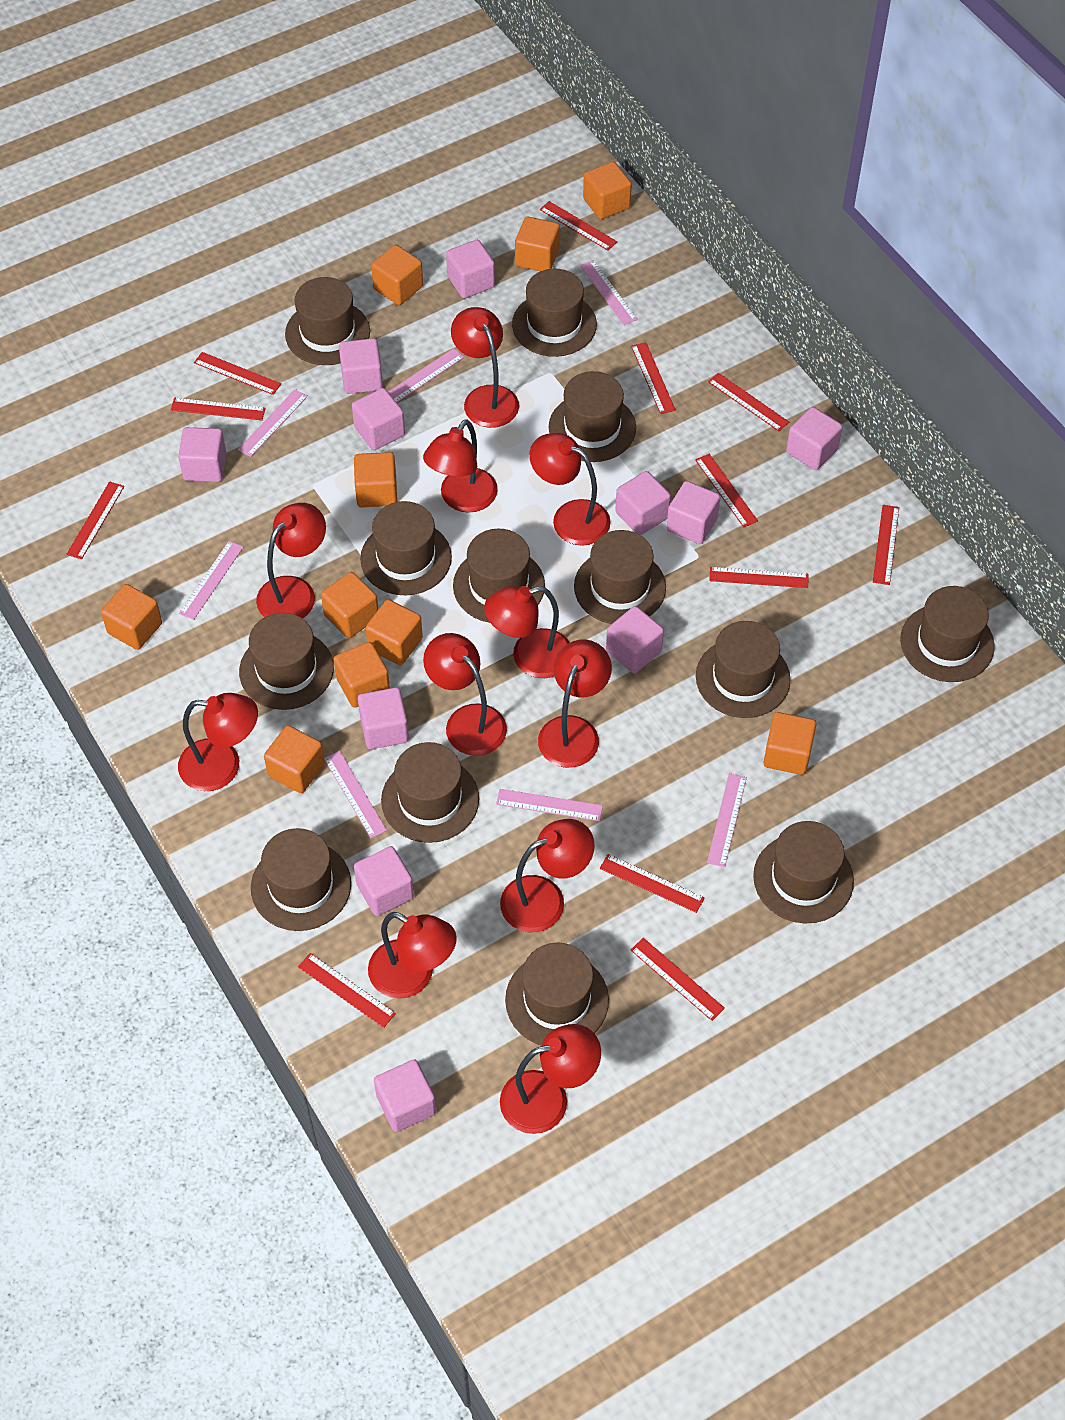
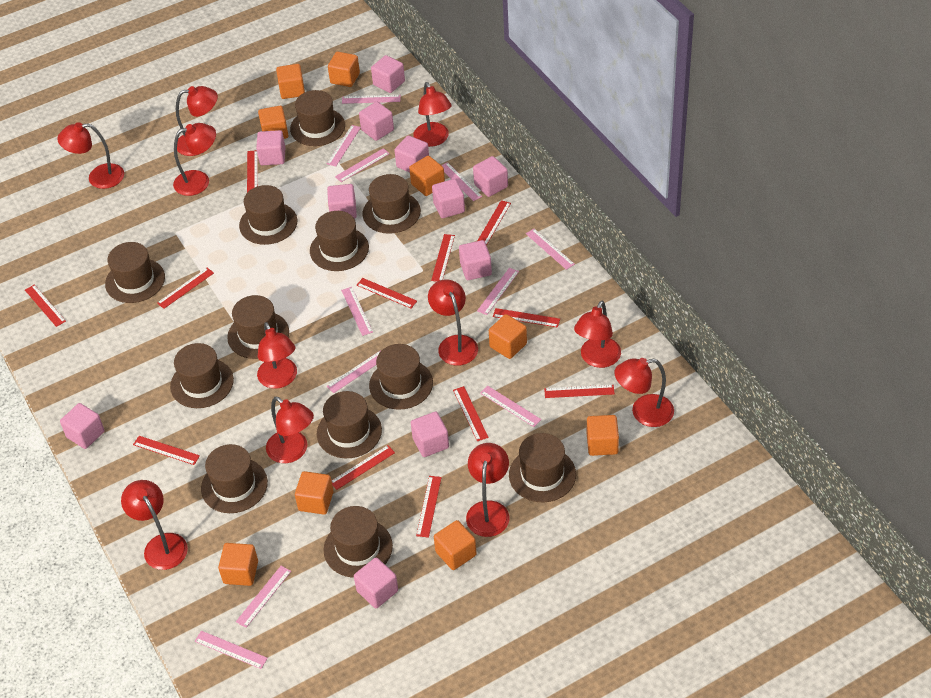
brown hat: 13 -> 12
orange cube: 10 -> 9
pink ruler: 7 -> 11

